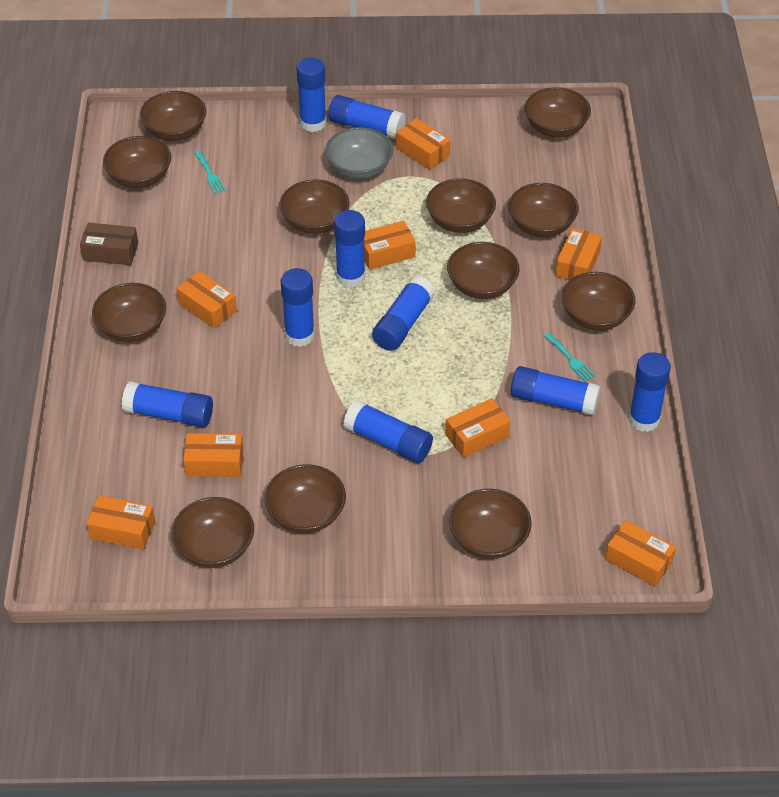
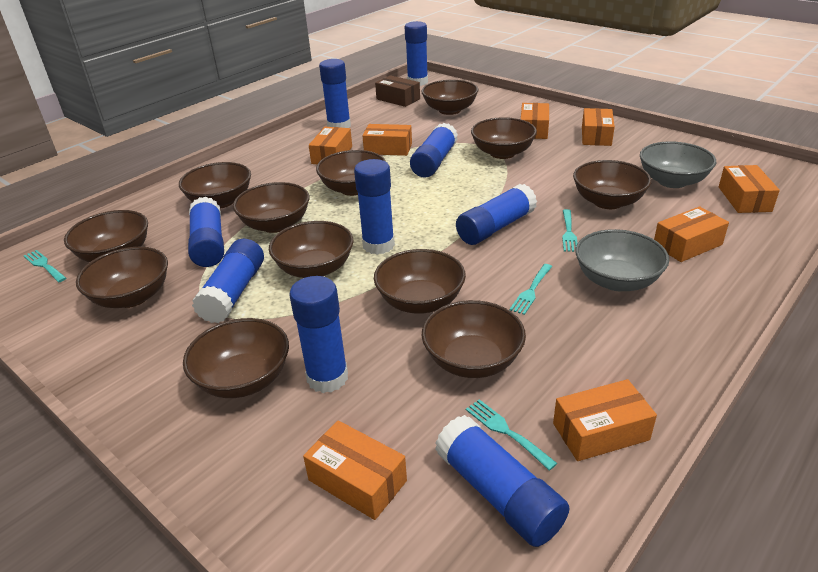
grey bowl: 1 -> 2
turquoise fork: 2 -> 4

